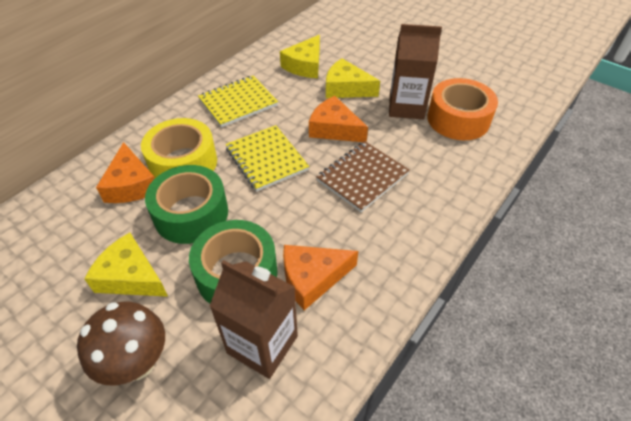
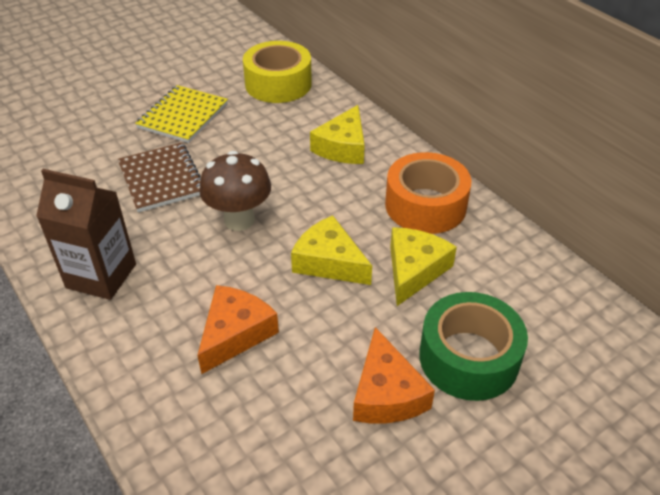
brown carton: 2 -> 1
green tape: 2 -> 1
orange cheese: 3 -> 2
yellow notebook: 2 -> 1

